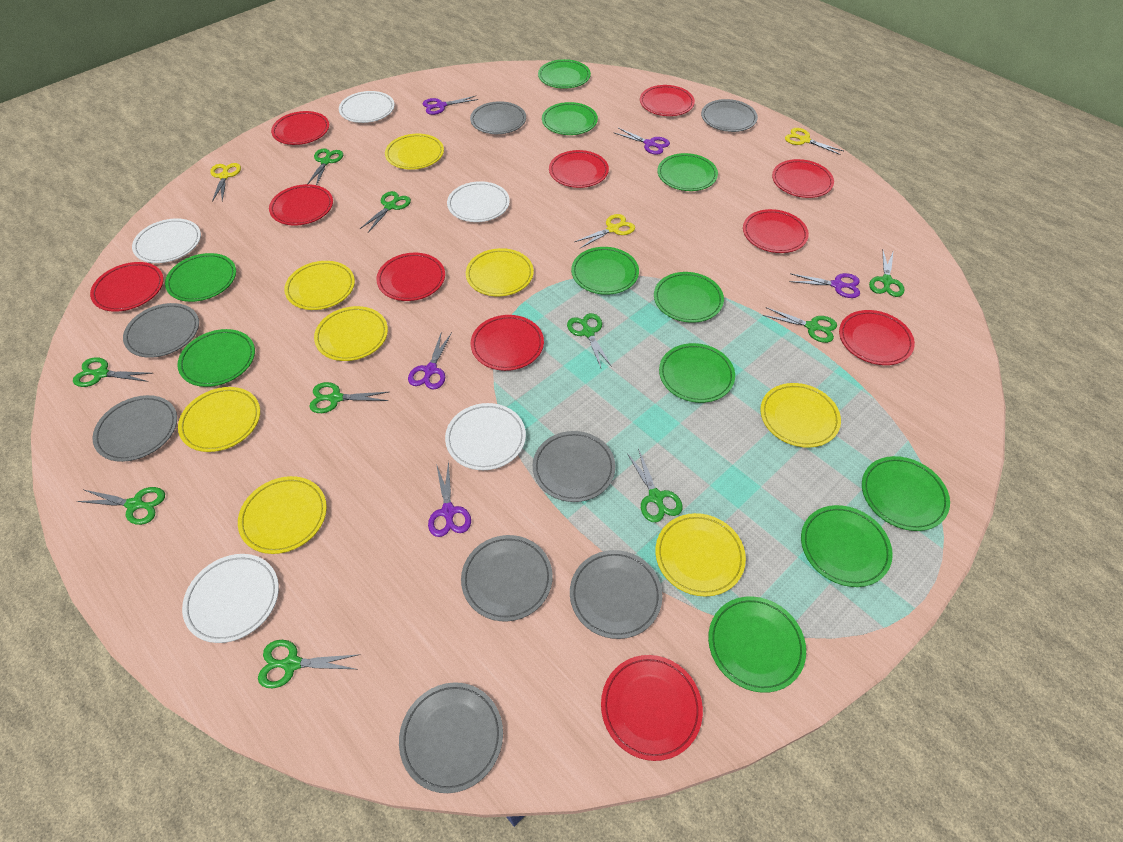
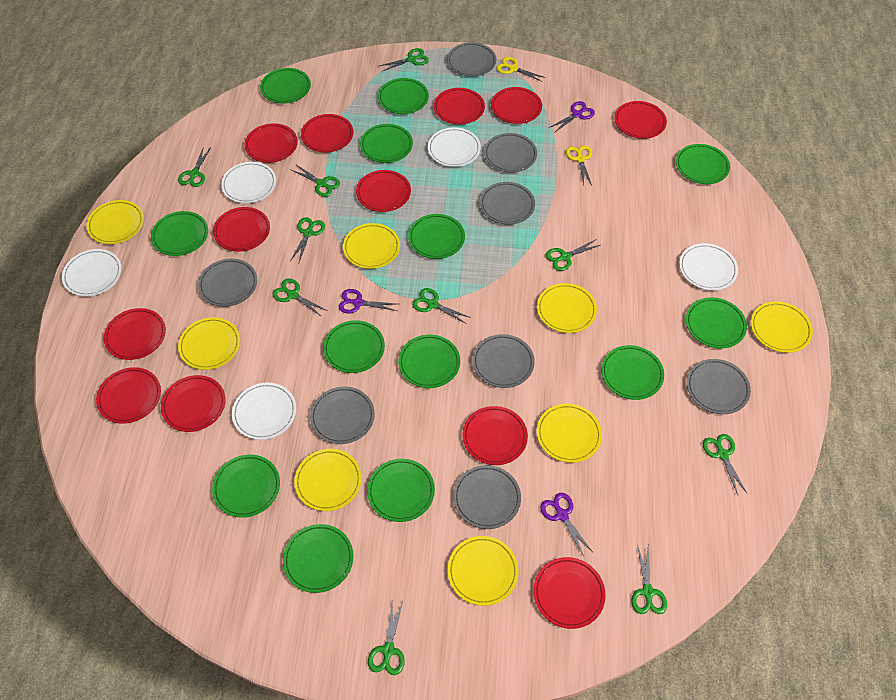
green plate: 11 -> 13
purple scissors: 5 -> 3
red plate: 11 -> 12
yellow scissors: 3 -> 2

